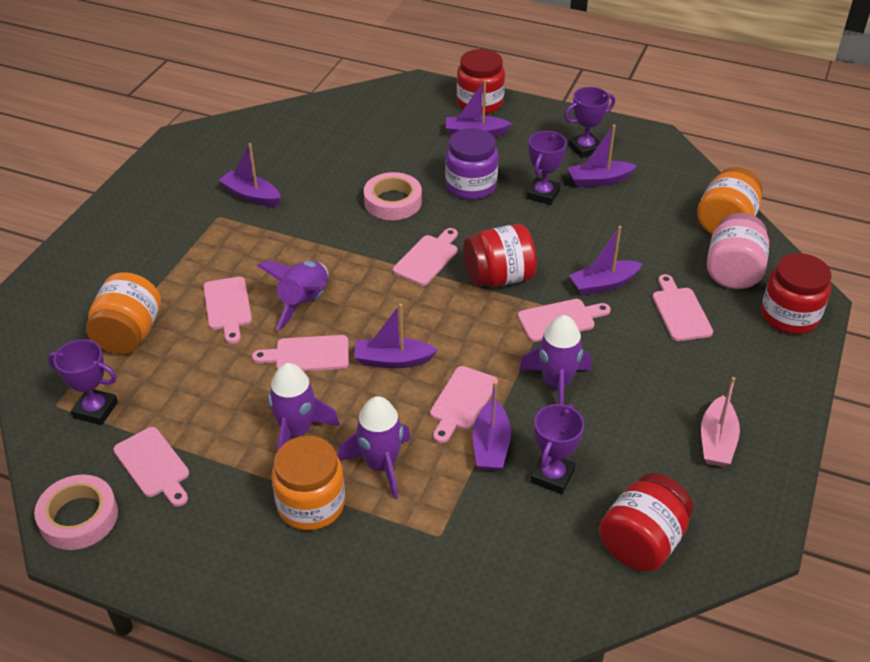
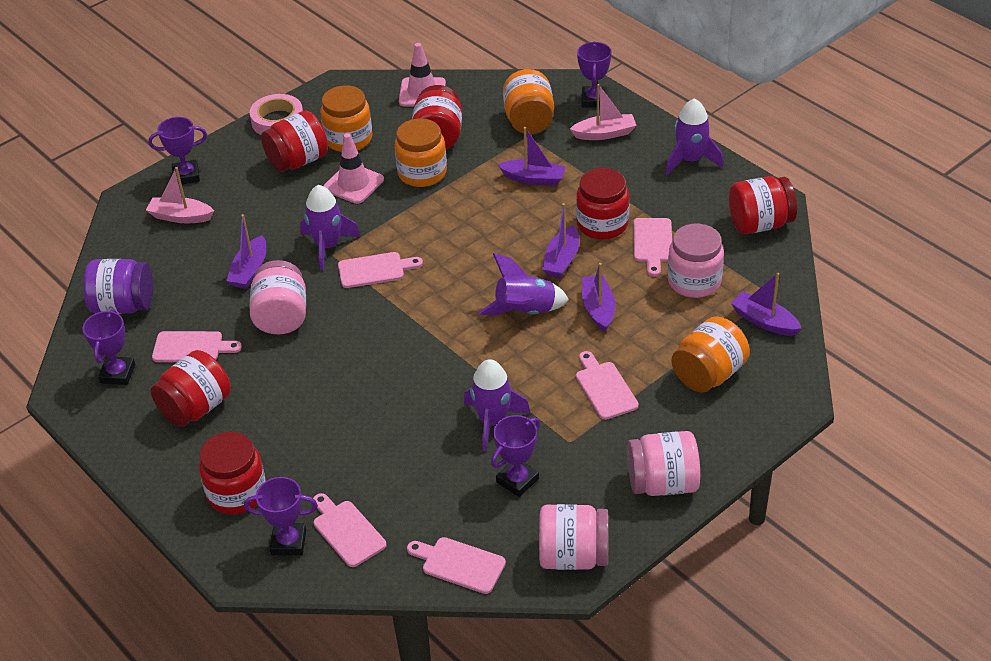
orange jar: 3 -> 4
pink boat: 1 -> 2
pink cutting board: 7 -> 6
pink jar: 1 -> 4
pink tape: 2 -> 1
pink traffic cone: 0 -> 2
purple boat: 6 -> 5
purple trophy: 4 -> 5
red jar: 4 -> 6

